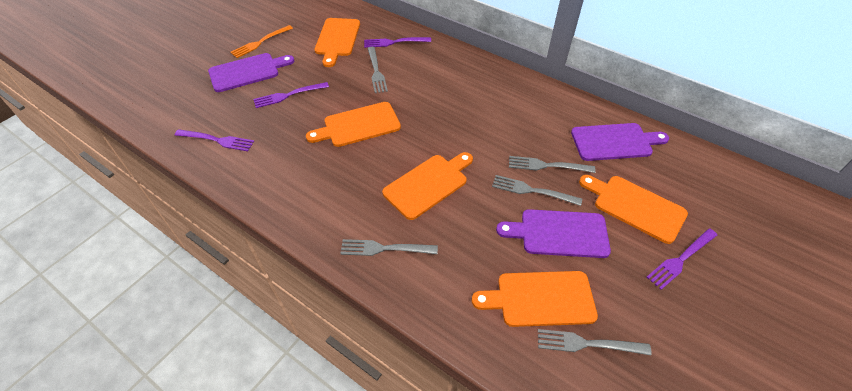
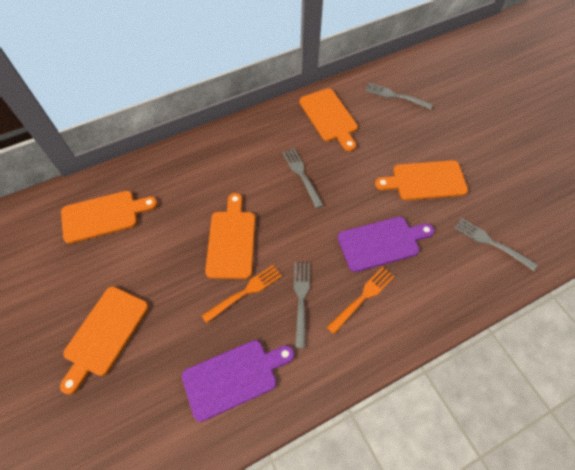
grey fork: 5 -> 4
orange fork: 1 -> 2
purple cutting board: 3 -> 2
purple fork: 4 -> 0

